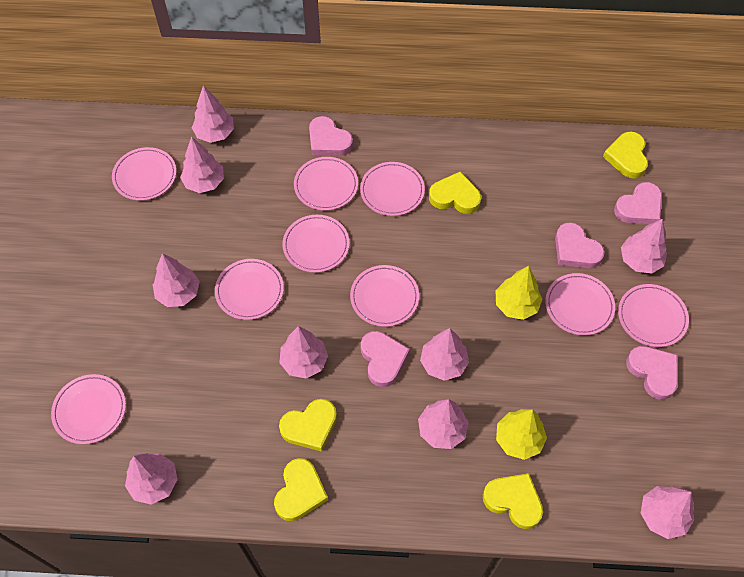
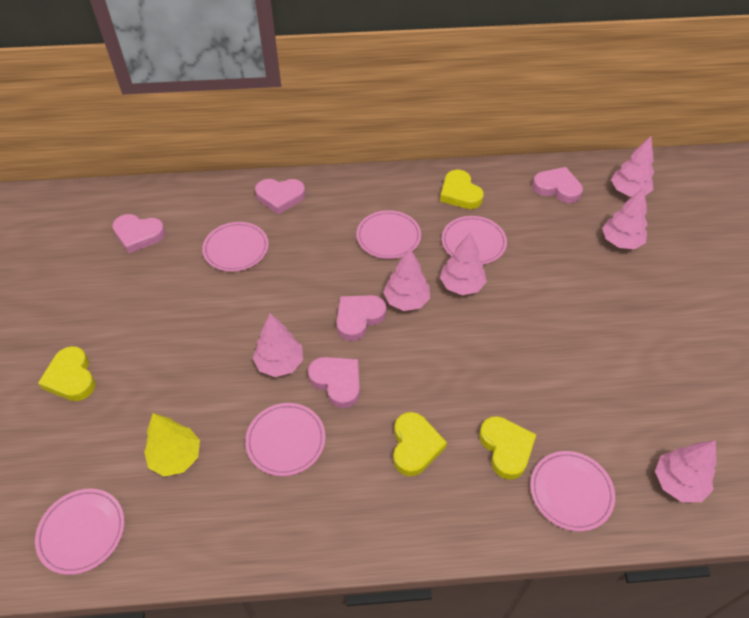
pink plate: 9 -> 6
pink tree: 9 -> 6
yellow heart: 5 -> 4
yellow tree: 2 -> 1

